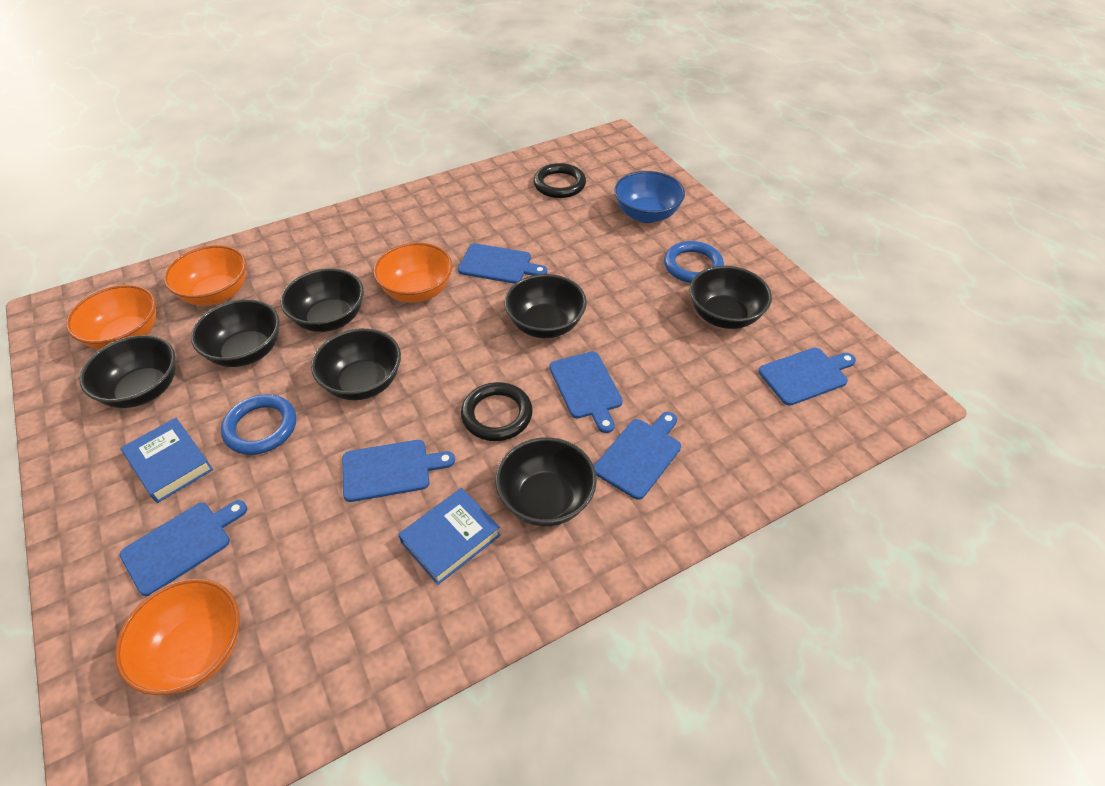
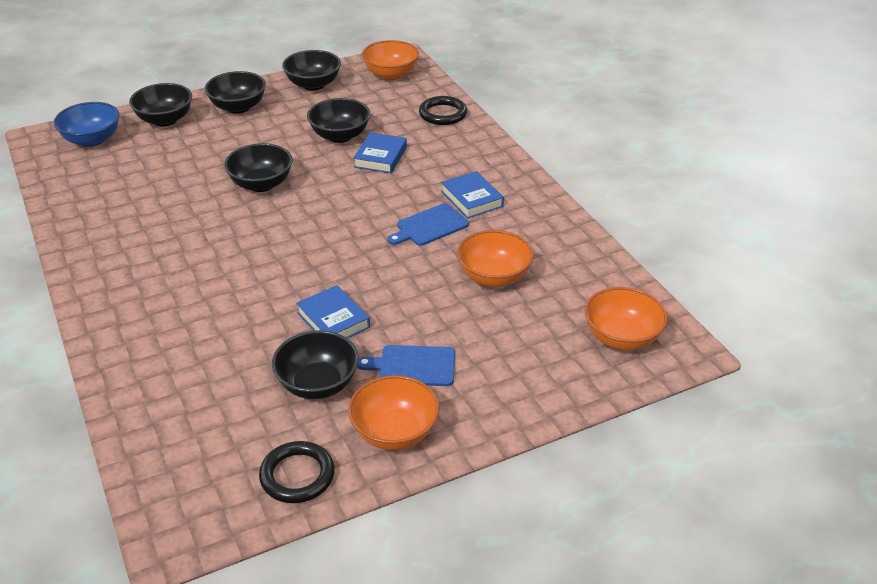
black bowl: 7 -> 6
blue book: 2 -> 3
blue cutting board: 6 -> 2
blue ring: 2 -> 0

